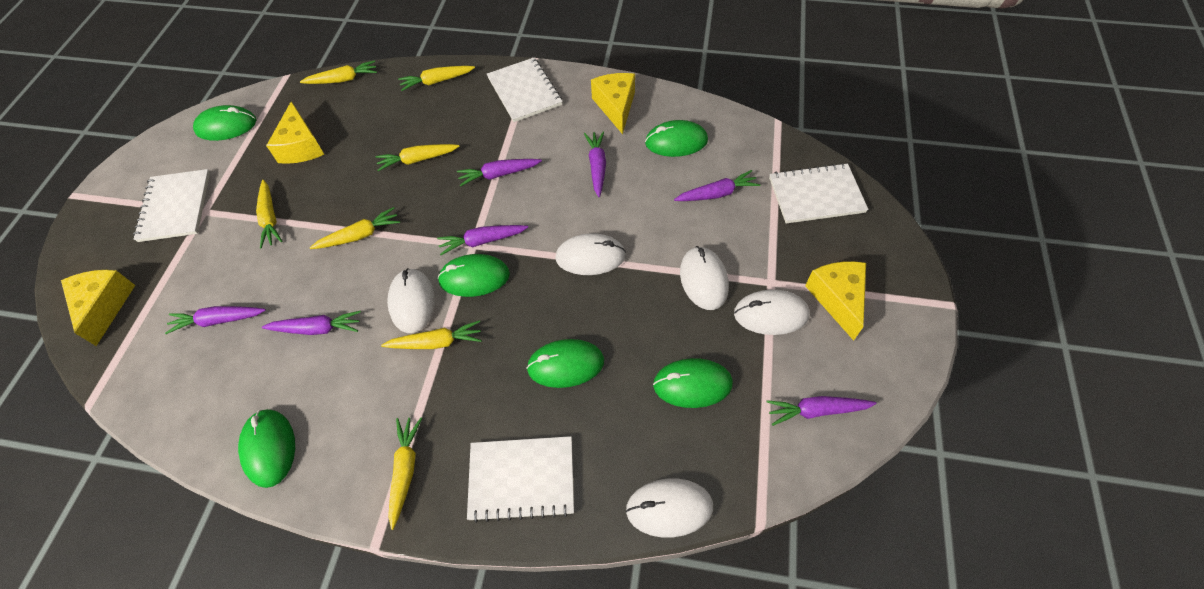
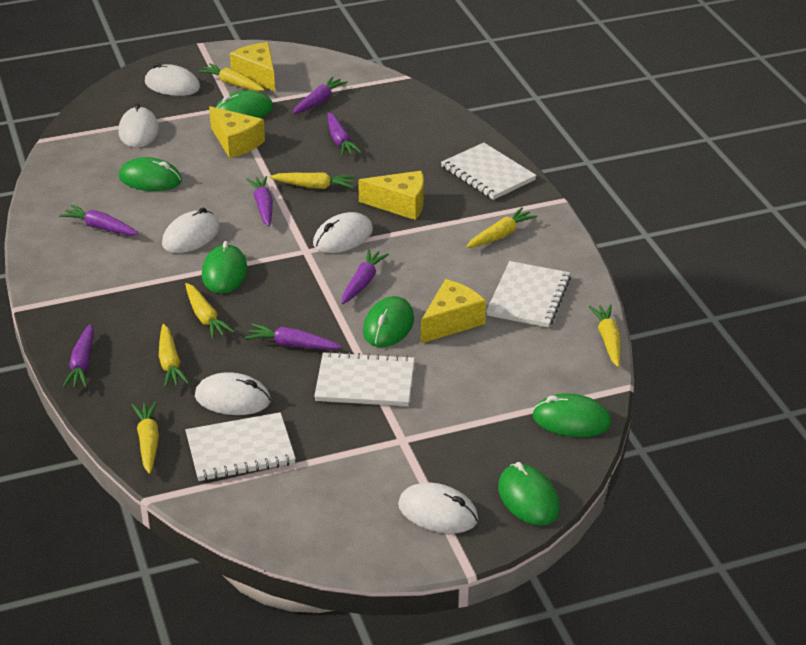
white mouse: 5 -> 6

